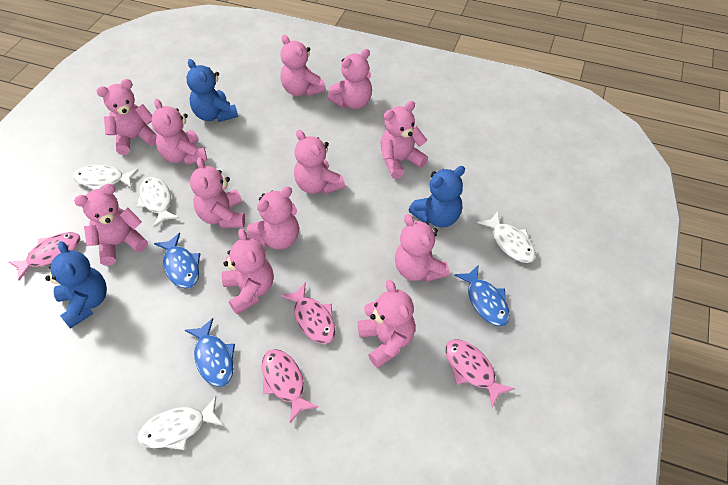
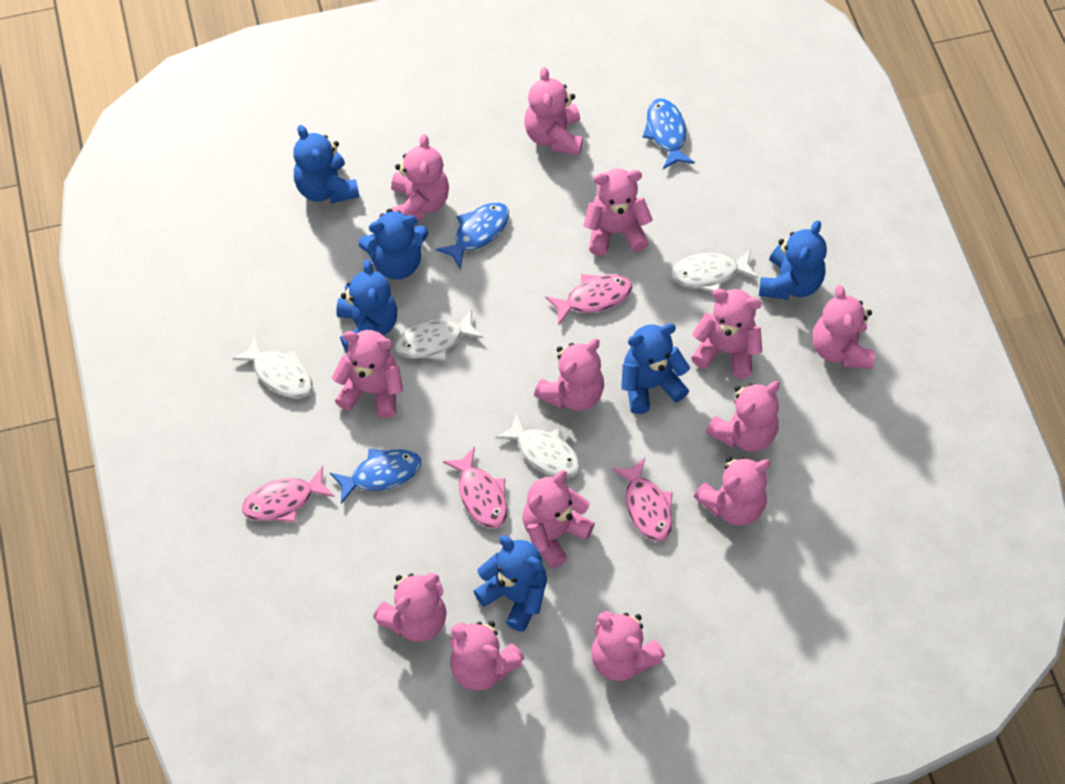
blue teddy bear: 3 -> 6
pink teddy bear: 12 -> 13

